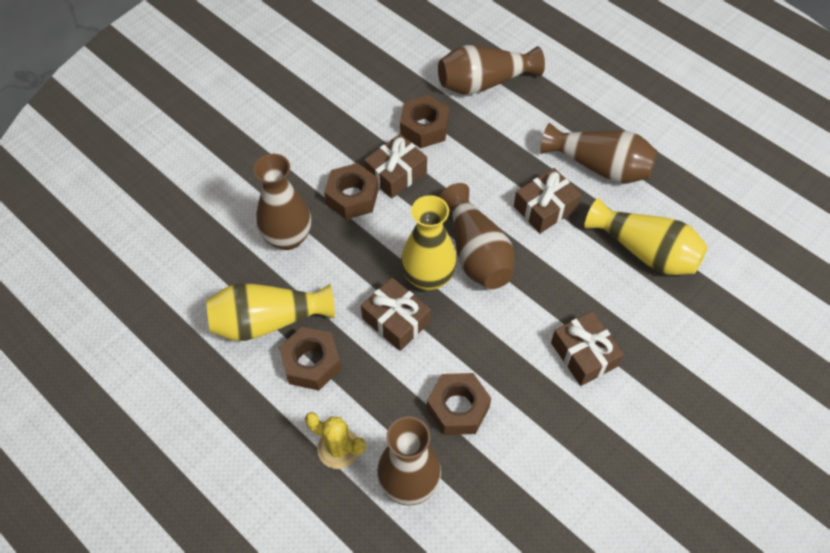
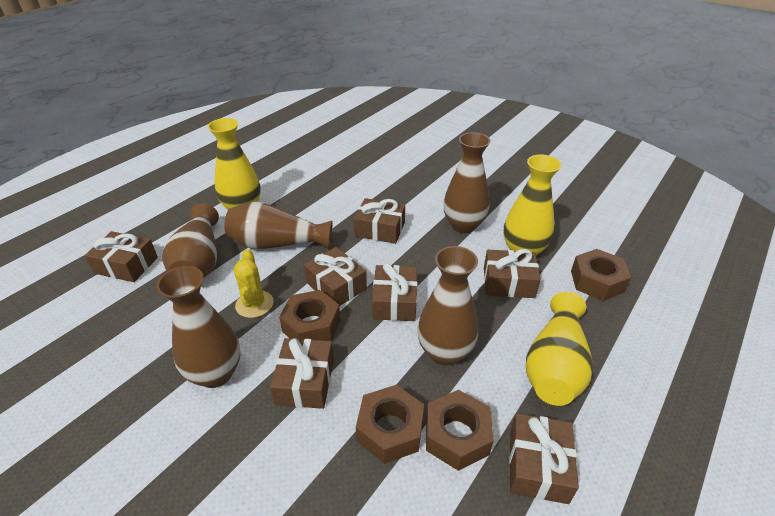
brown gift: 4 -> 7

